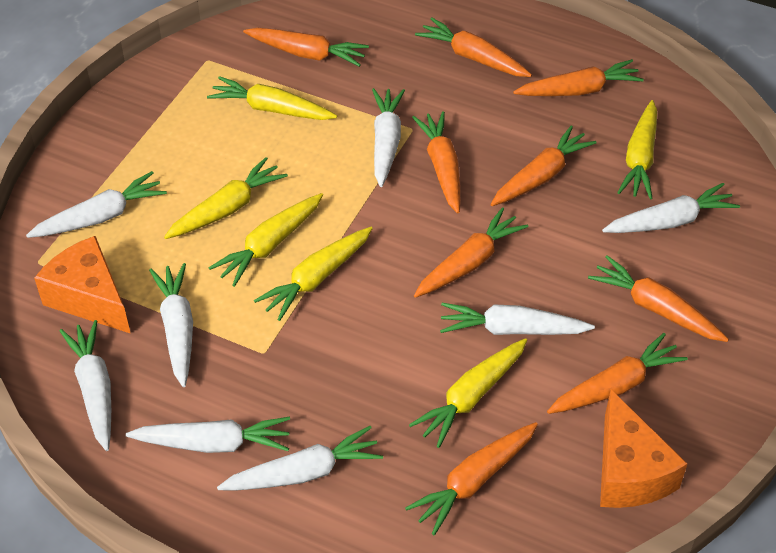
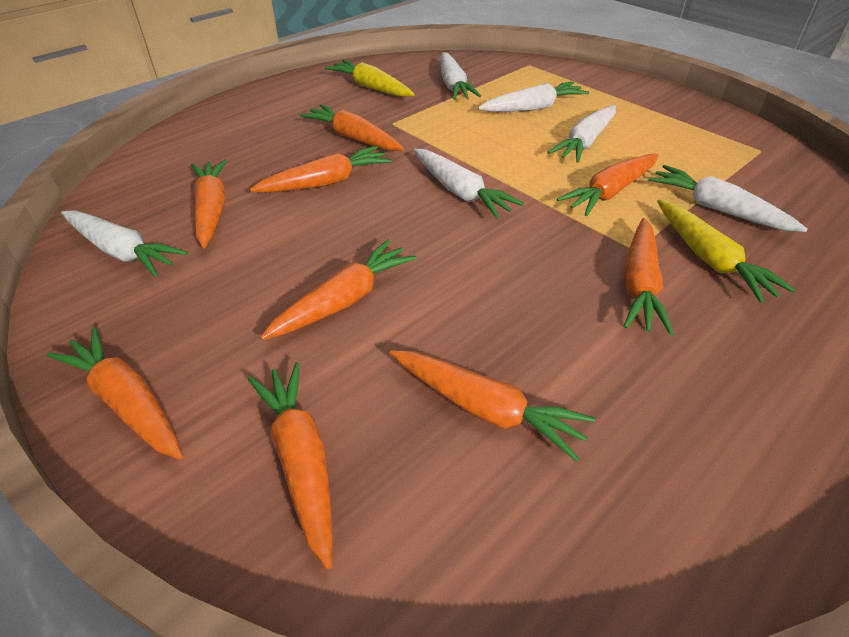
orange cheese: 2 -> 0
white carrot: 8 -> 6
yellow carrot: 6 -> 2

